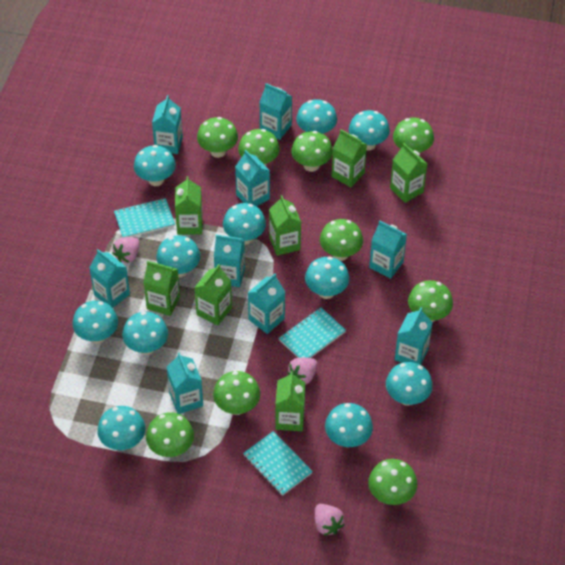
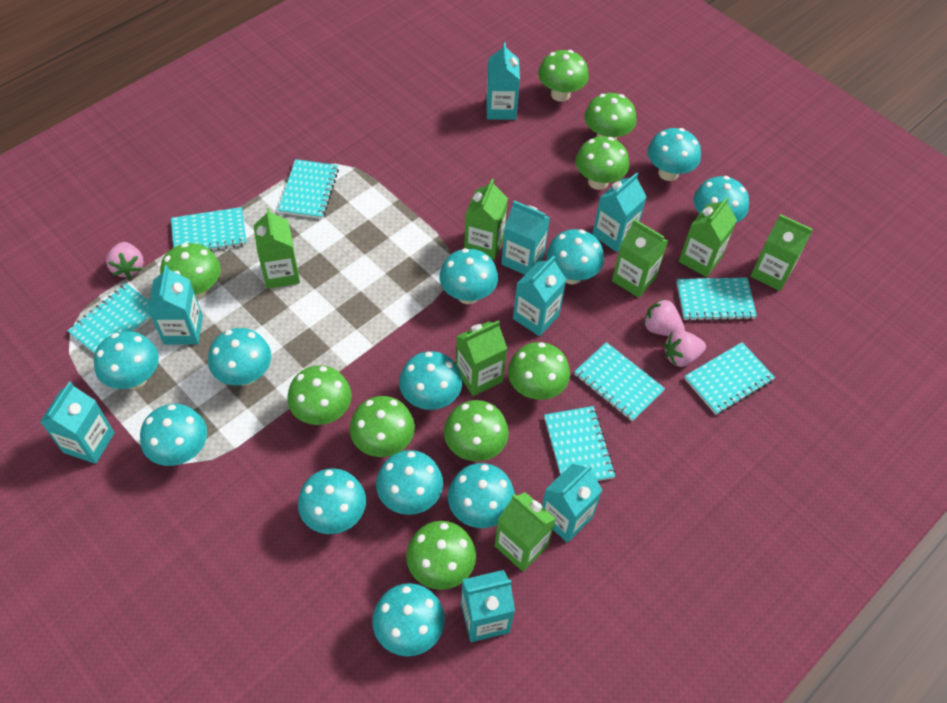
turquoise carton: 9 -> 8
turquoise mushroom: 11 -> 12
turquoise notebook: 3 -> 7

